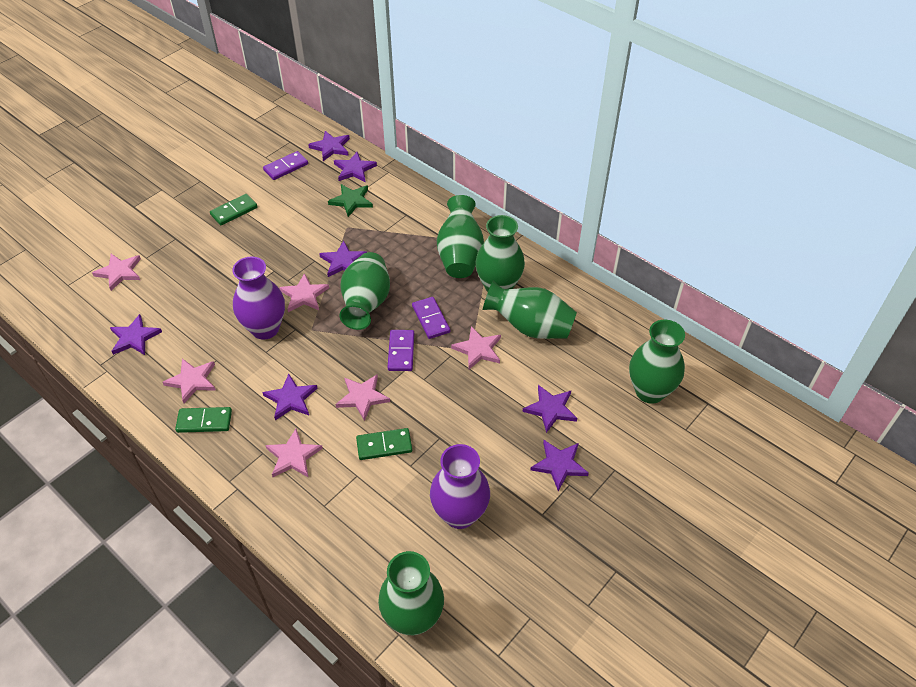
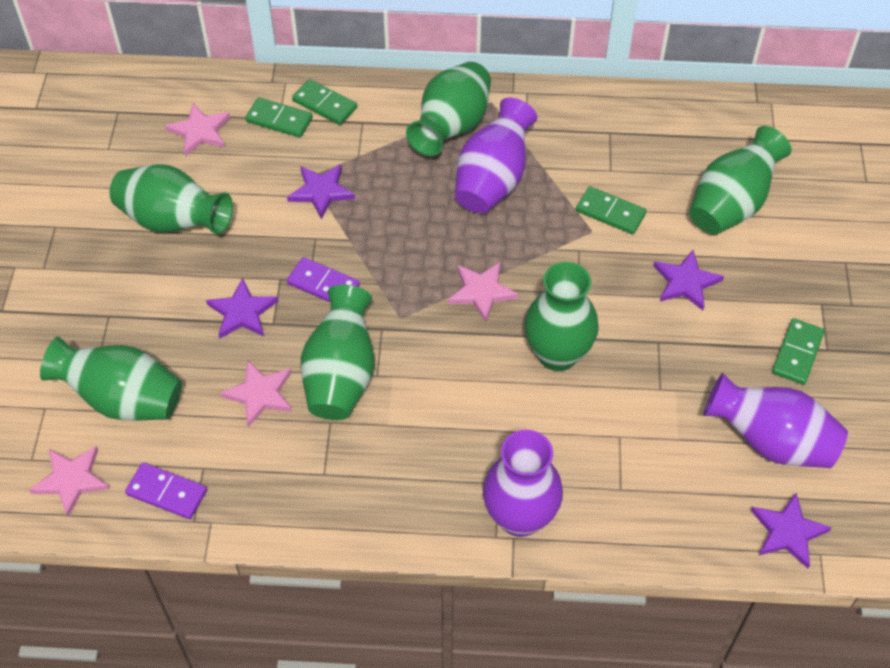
green domino: 3 -> 4
green star: 1 -> 0
pink star: 6 -> 4
purple domino: 3 -> 2
purple star: 7 -> 4
purple vase: 2 -> 3

